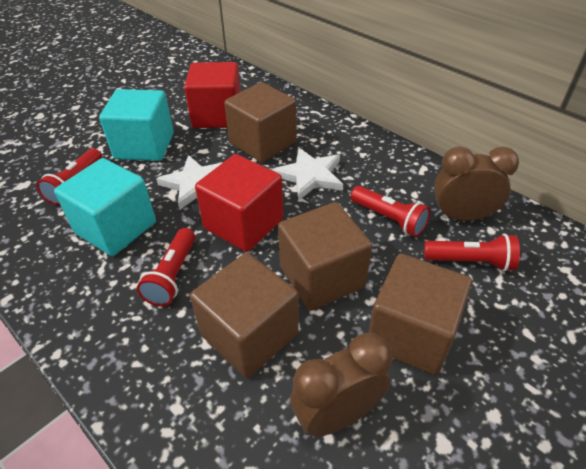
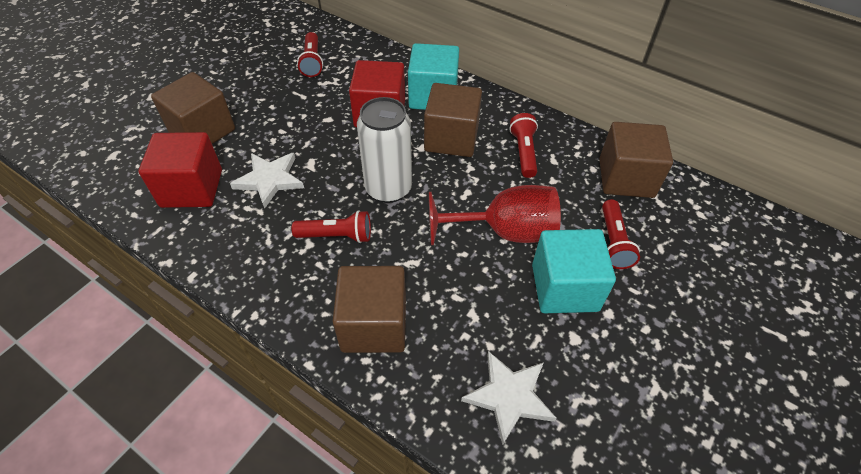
brown clock: 2 -> 0
red goblet: 0 -> 1
white can: 0 -> 1

